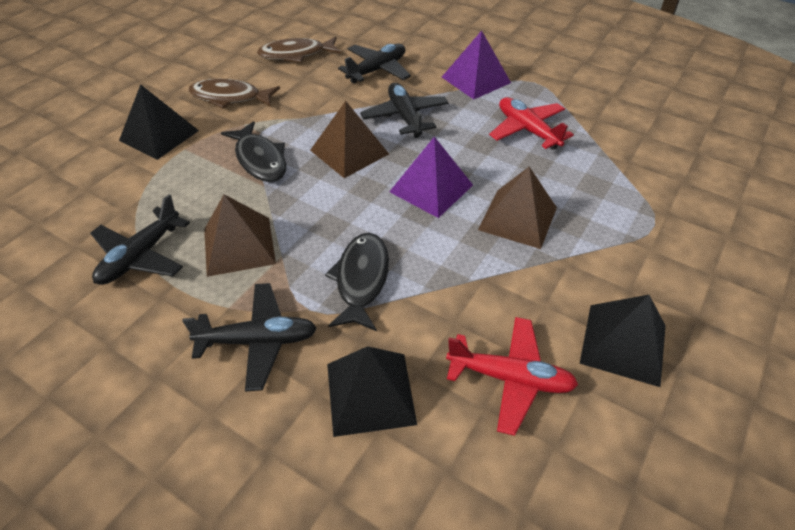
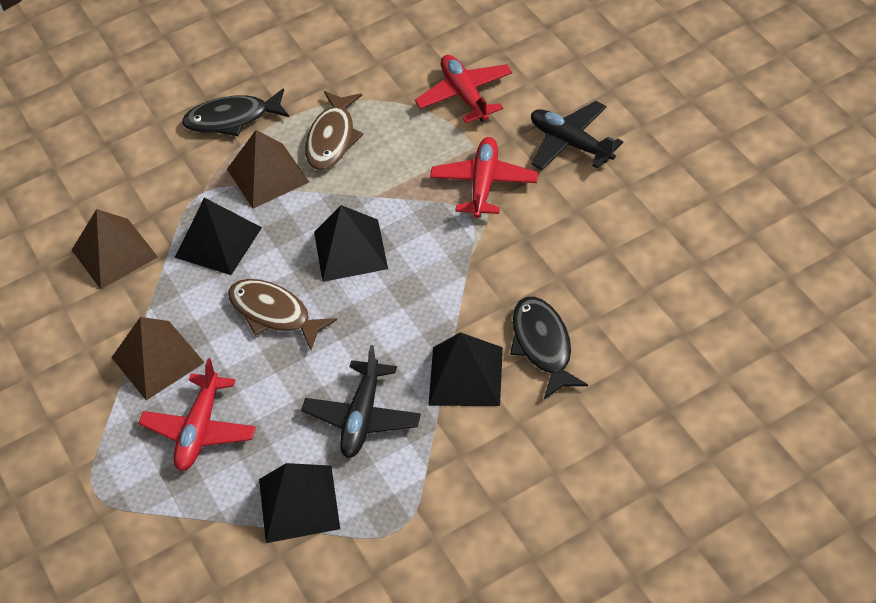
black plane: 4 -> 2
black pyramid: 3 -> 4
purple pyramid: 2 -> 0
red plane: 2 -> 3

